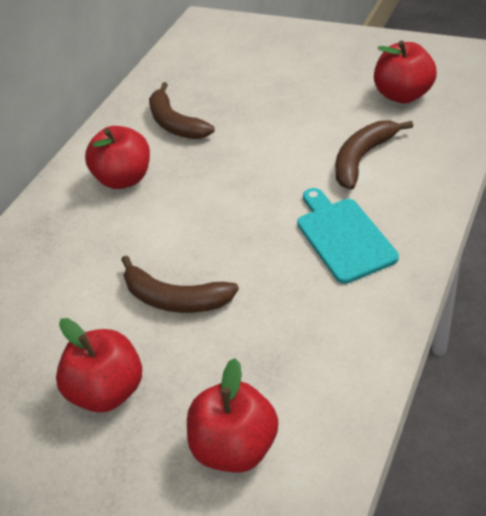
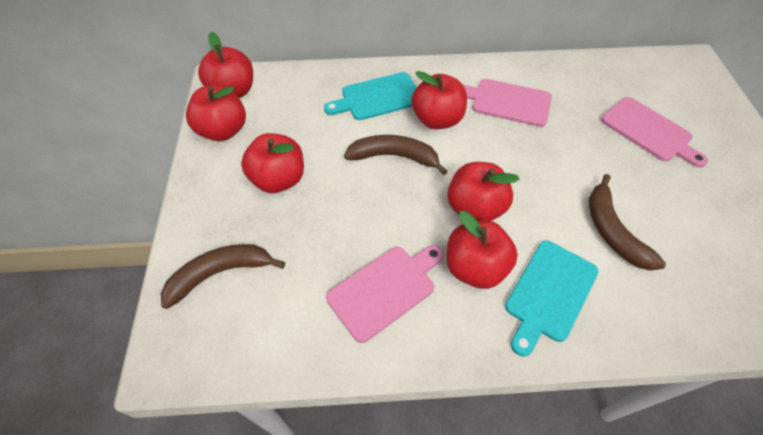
pink cutting board: 0 -> 3
red apple: 4 -> 6
turquoise cutting board: 1 -> 2

